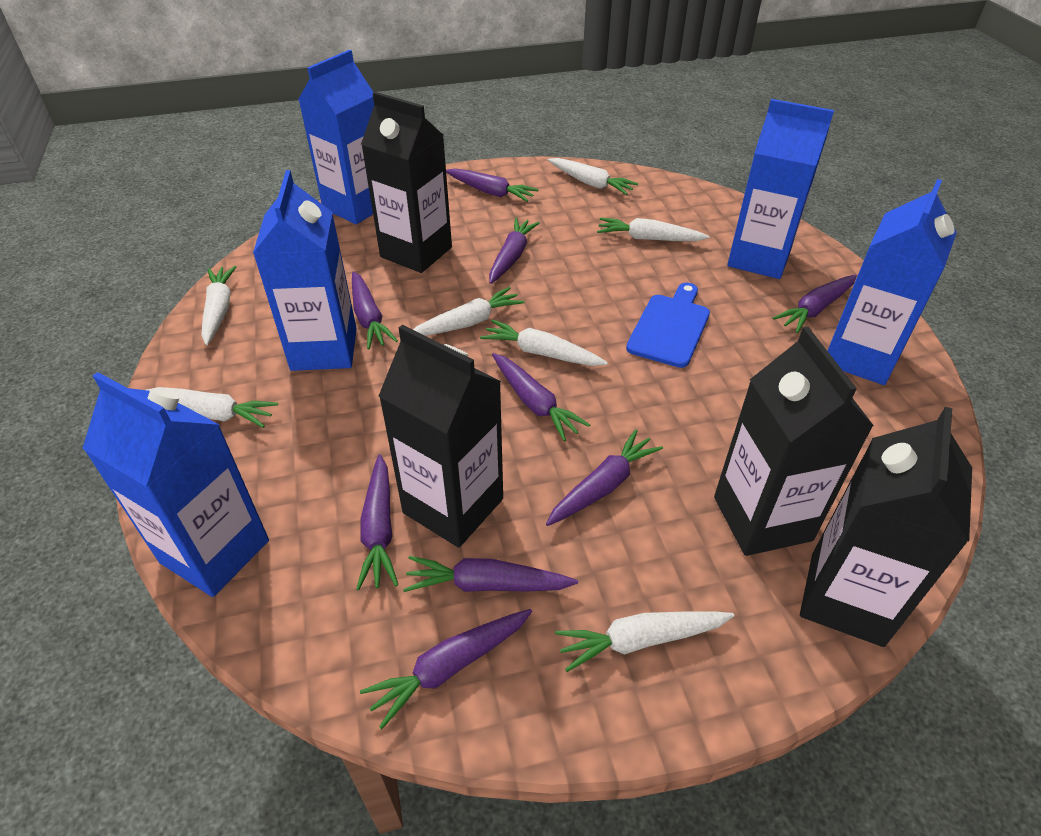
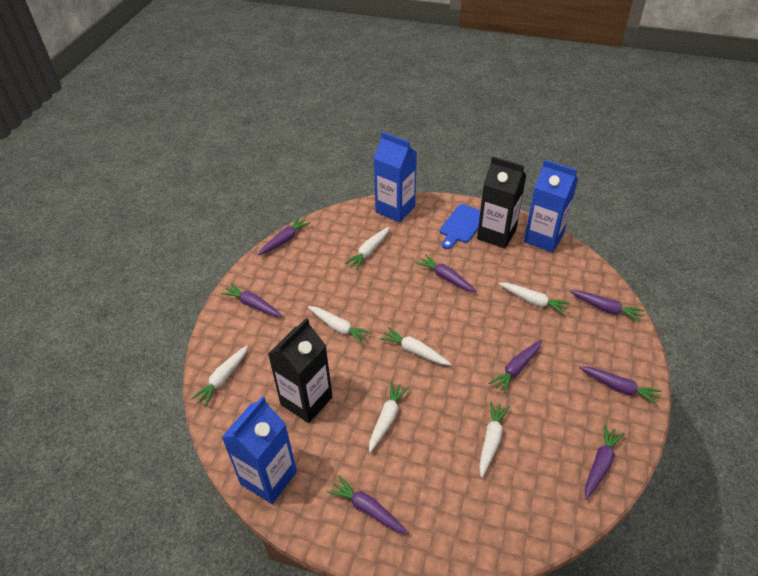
black carton: 4 -> 2
blue carton: 5 -> 3
purple carrot: 9 -> 8

